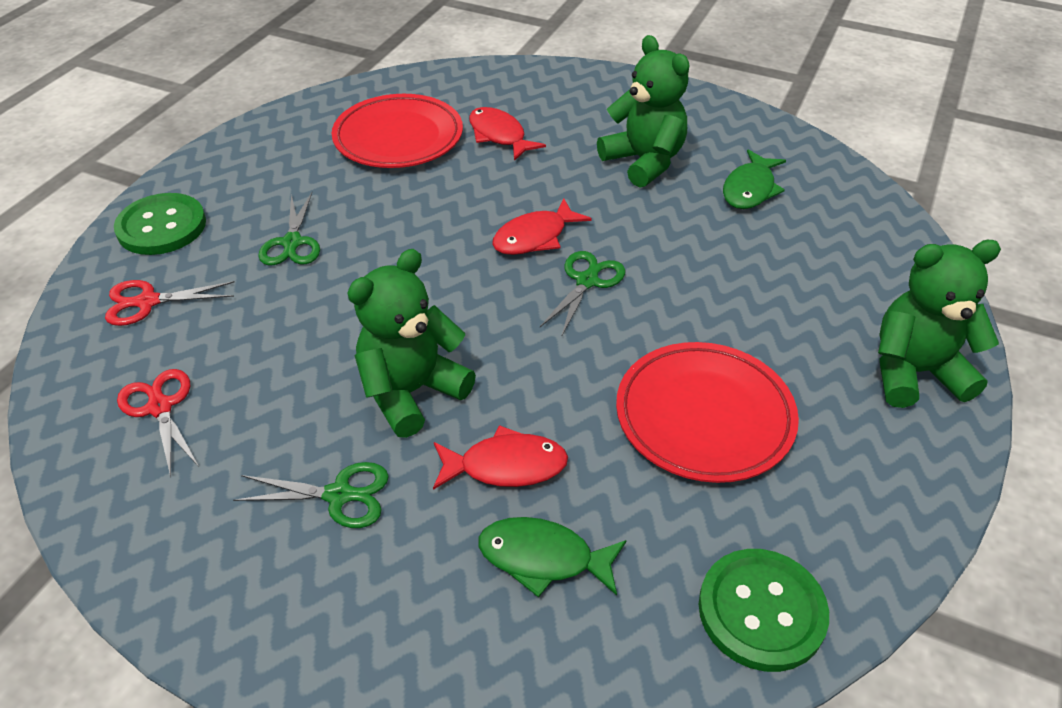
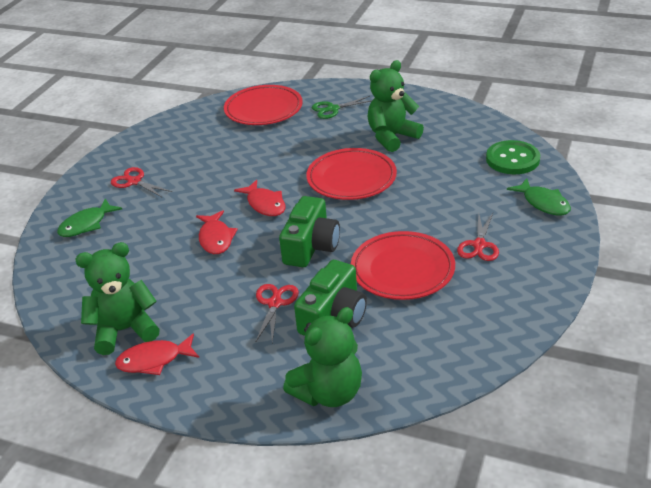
green button: 2 -> 1
green camera: 0 -> 2
green scissors: 3 -> 1
red plate: 2 -> 3
red scissors: 2 -> 3

